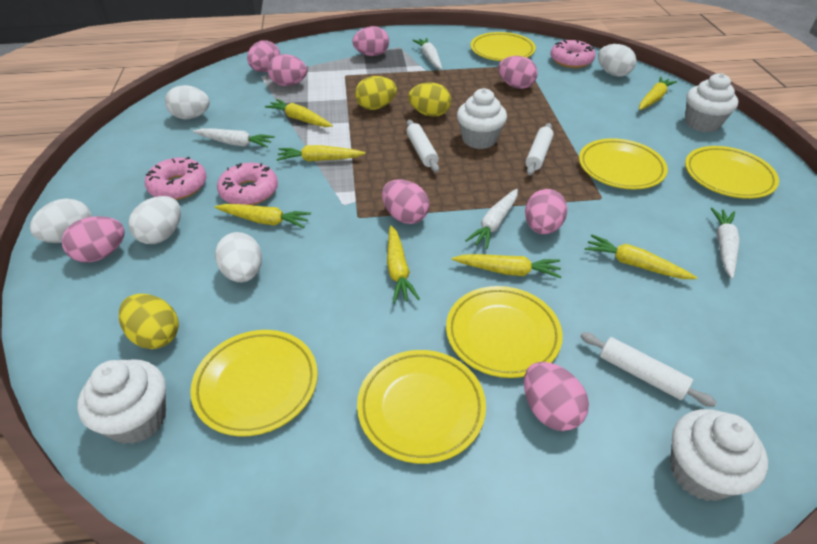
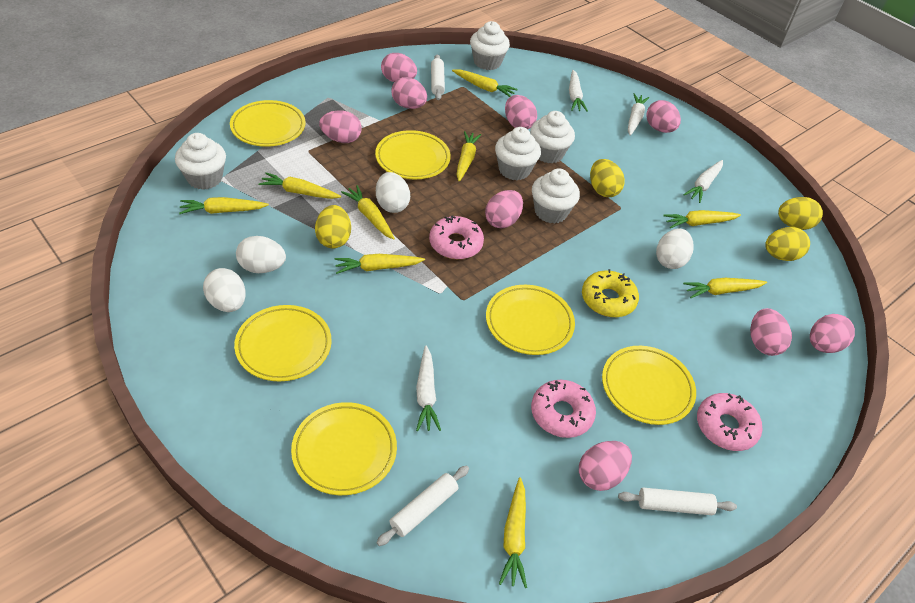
pink egg: 8 -> 9
white cupcake: 4 -> 5
white egg: 5 -> 4
yellow carrot: 7 -> 9
yellow donut: 0 -> 1
yellow egg: 3 -> 4

